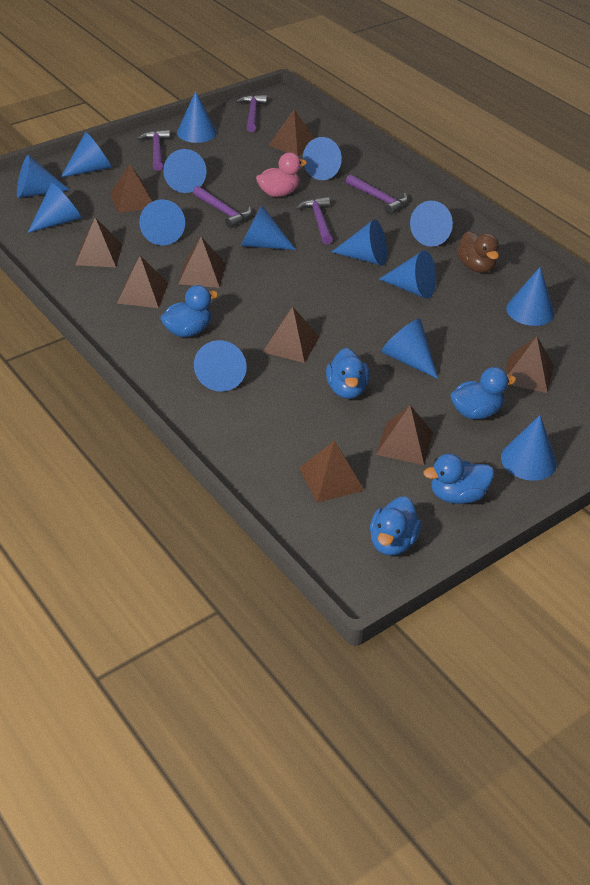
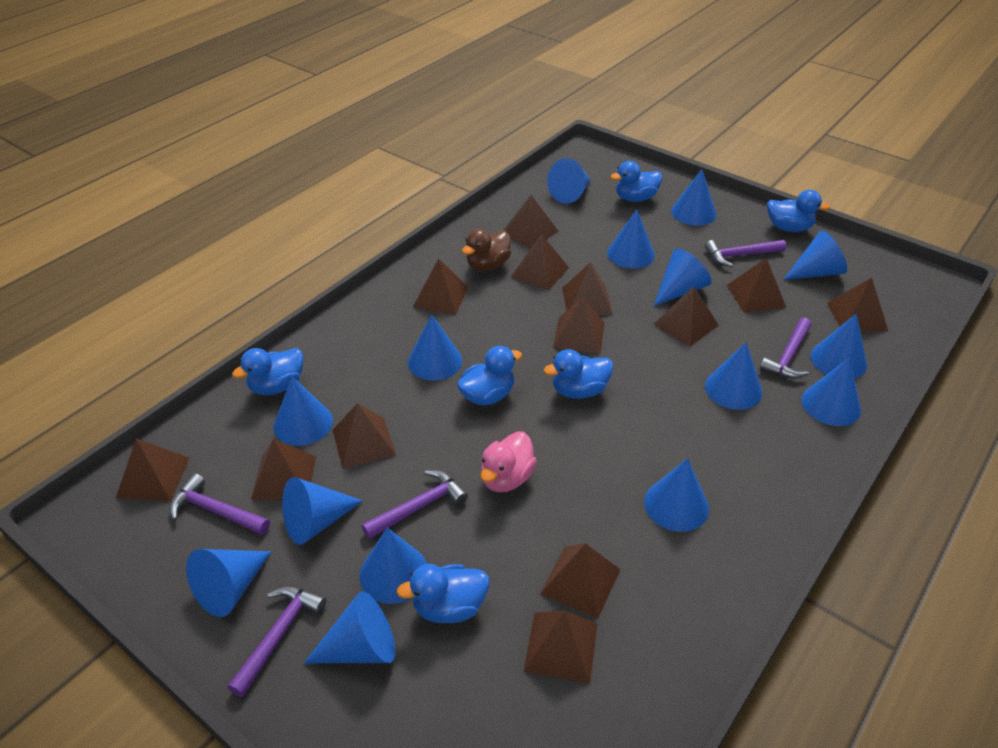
blue duck: 5 -> 6
brown pyramid: 9 -> 13

